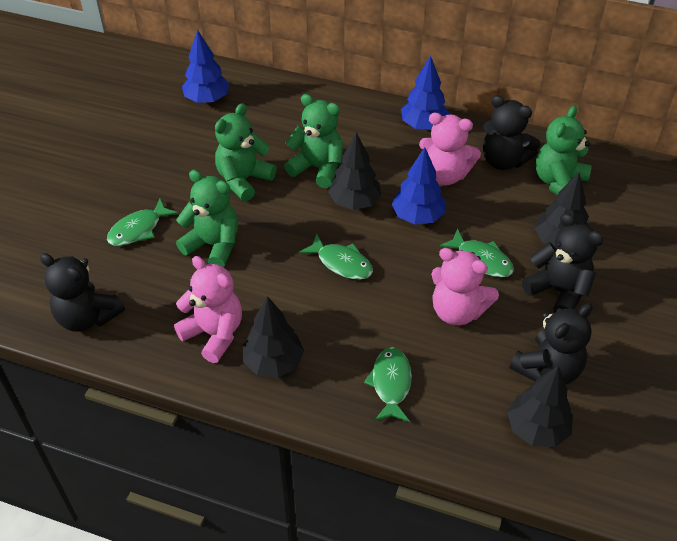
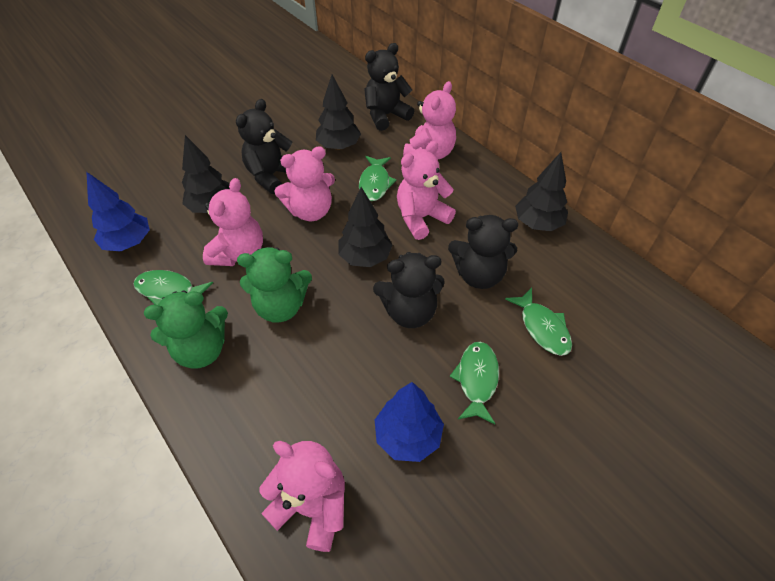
blue tree: 3 -> 2
green teddy bear: 4 -> 2
pink teddy bear: 3 -> 5

